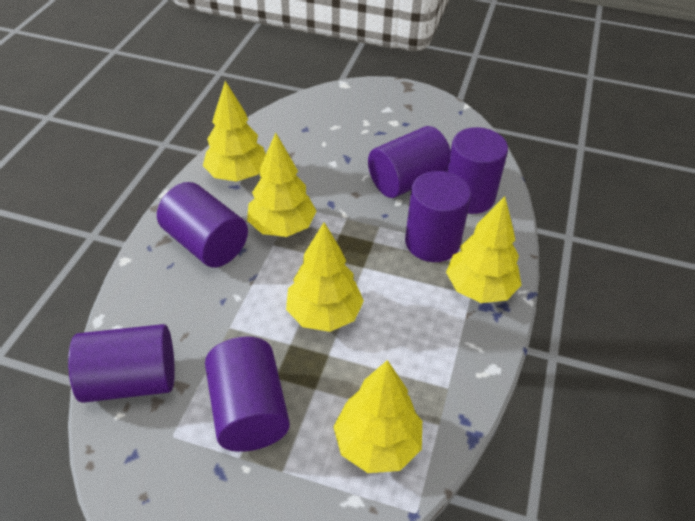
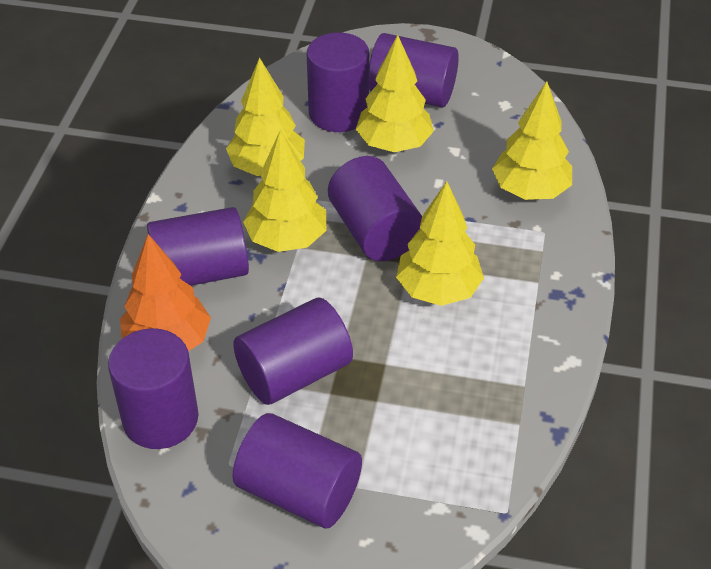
orange tree: 0 -> 1
purple cylinder: 6 -> 7

